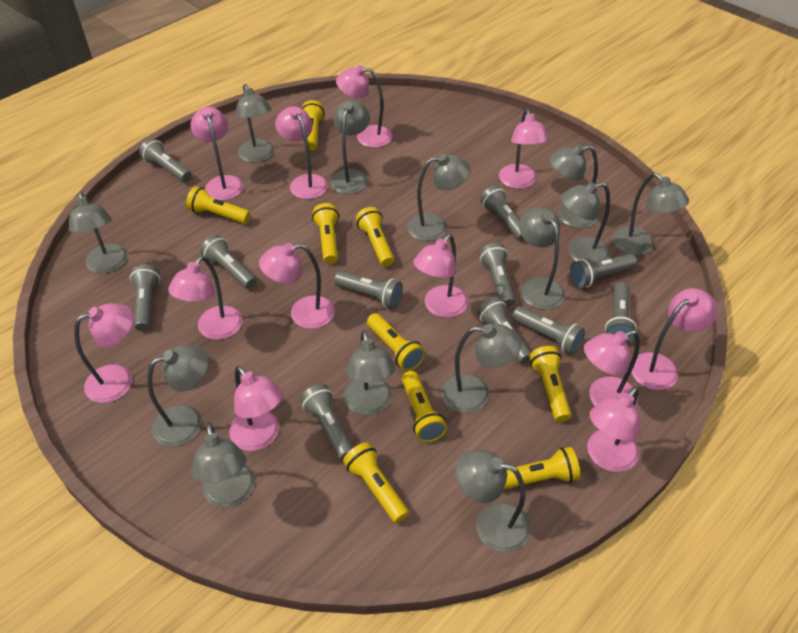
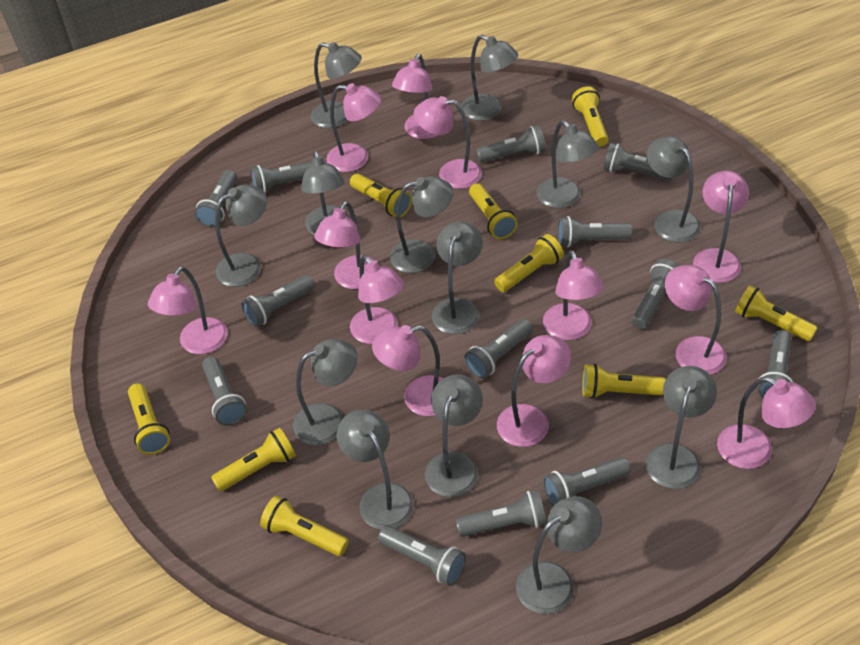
grey flashlight: 11 -> 13

